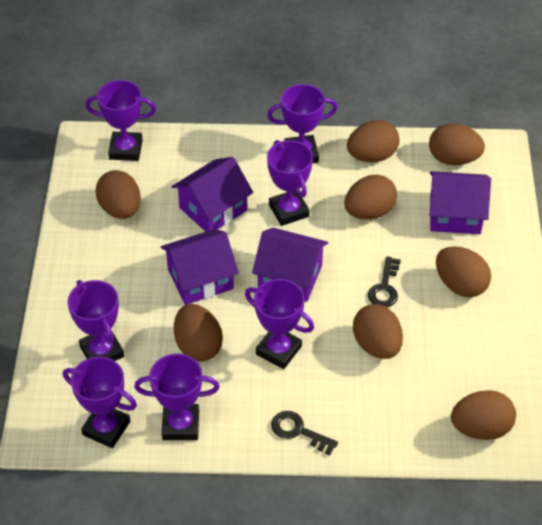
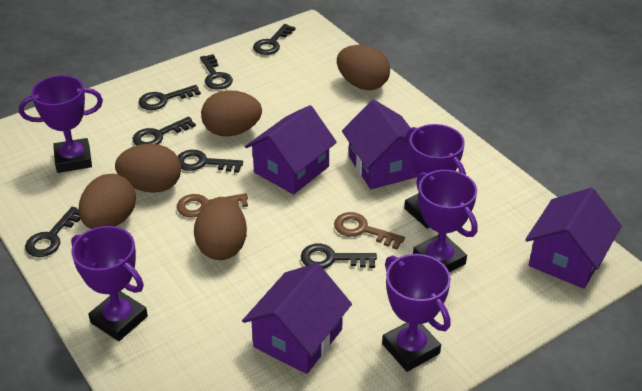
black key: 2 -> 7
brown egg: 8 -> 5
brown key: 0 -> 2
purple trophy: 7 -> 5

